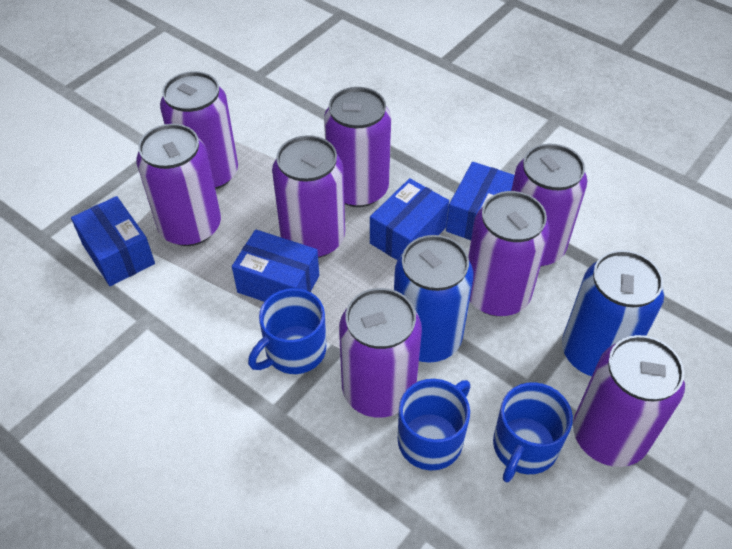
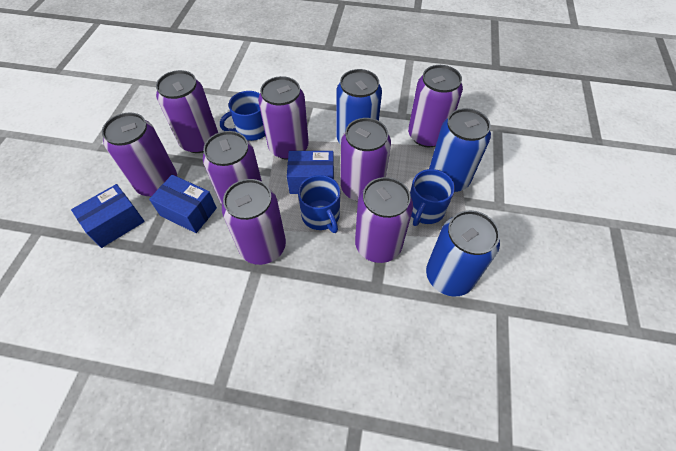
blue box: 4 -> 3
blue can: 2 -> 3

